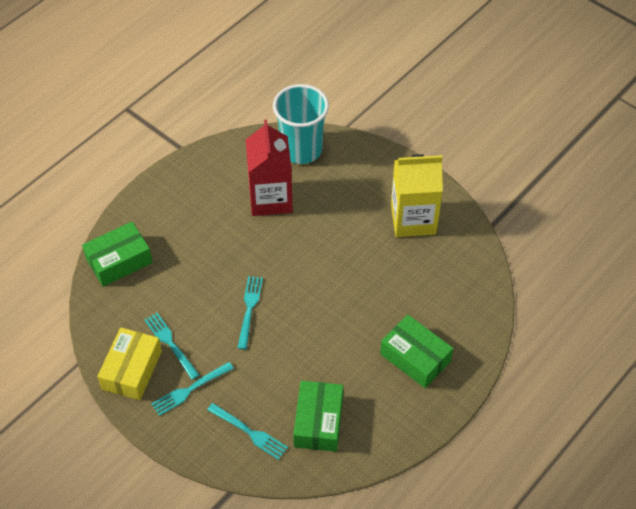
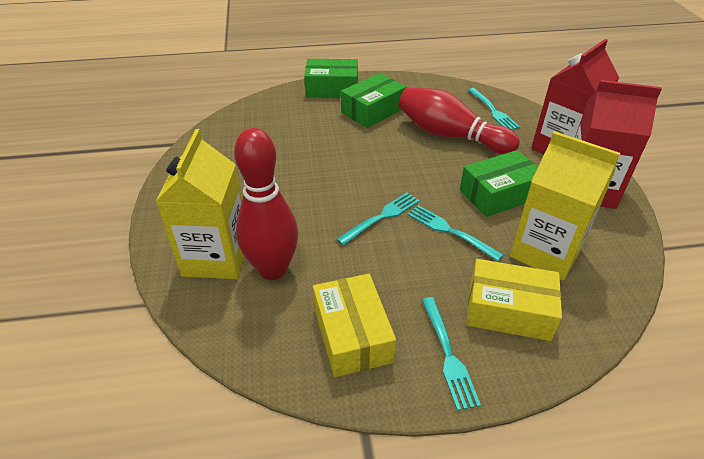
red bowling pin: 0 -> 2
red carton: 1 -> 2
turquoise cup: 1 -> 0
yellow box: 1 -> 2
yellow carton: 1 -> 2

